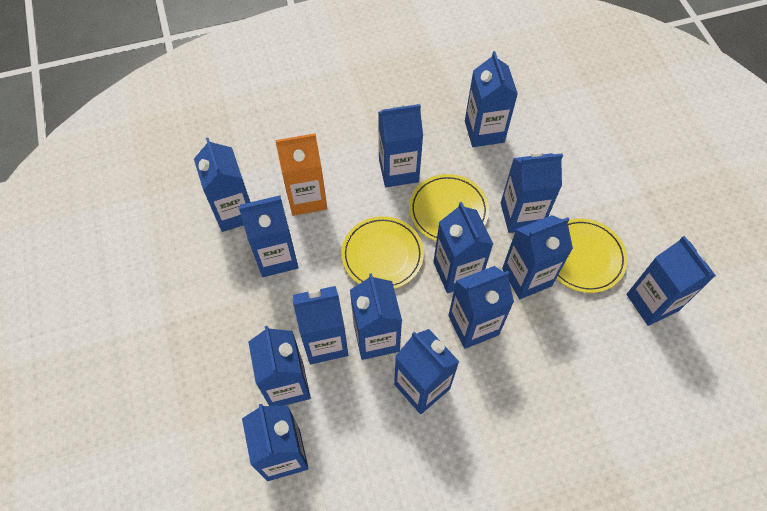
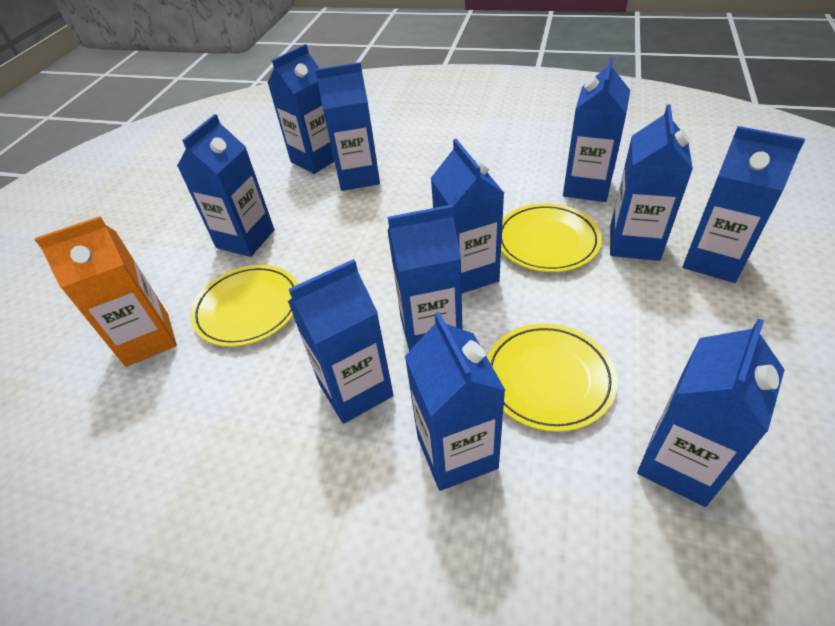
blue carton: 14 -> 11

